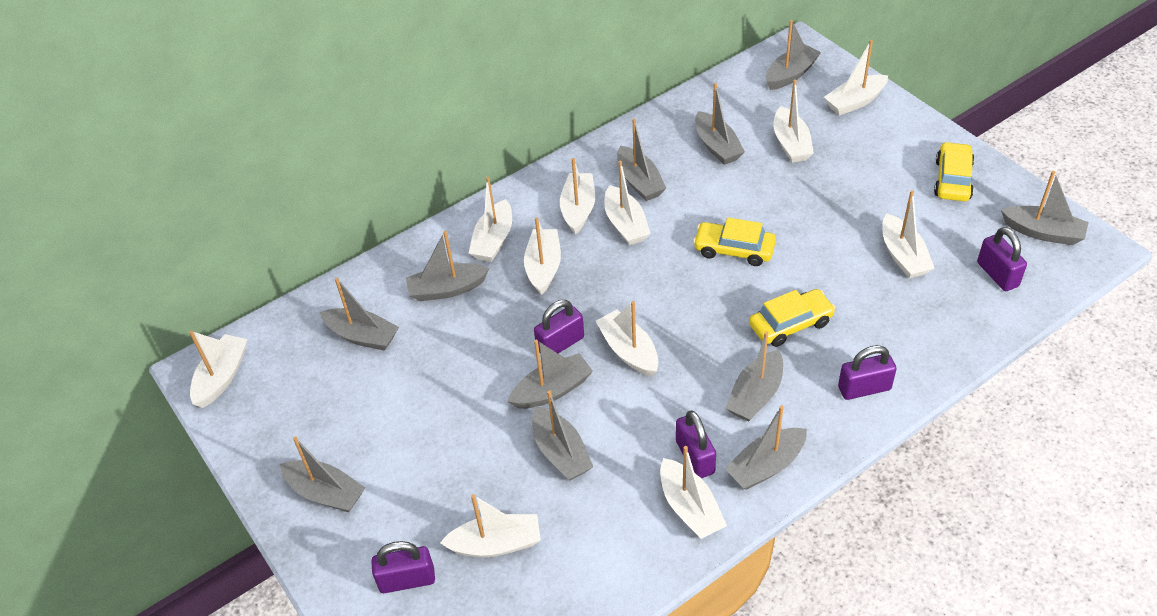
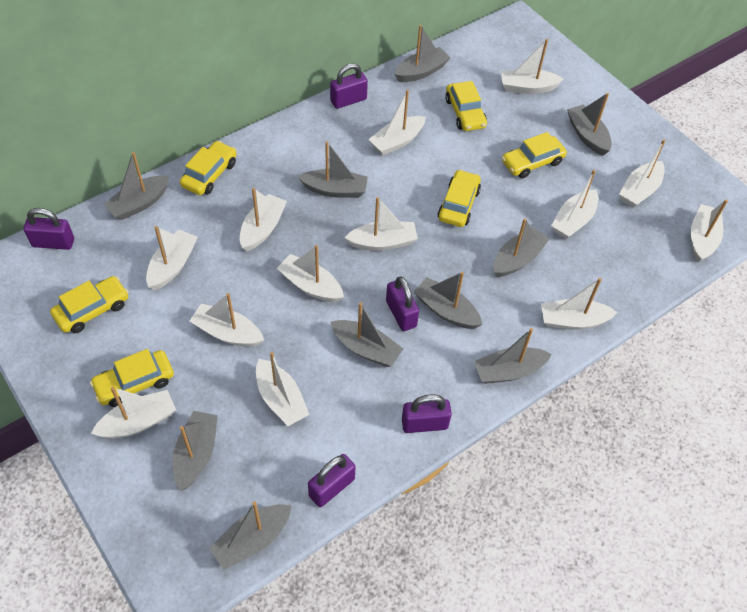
grey boat: 11 -> 10
white boat: 11 -> 13
yellow car: 3 -> 6

